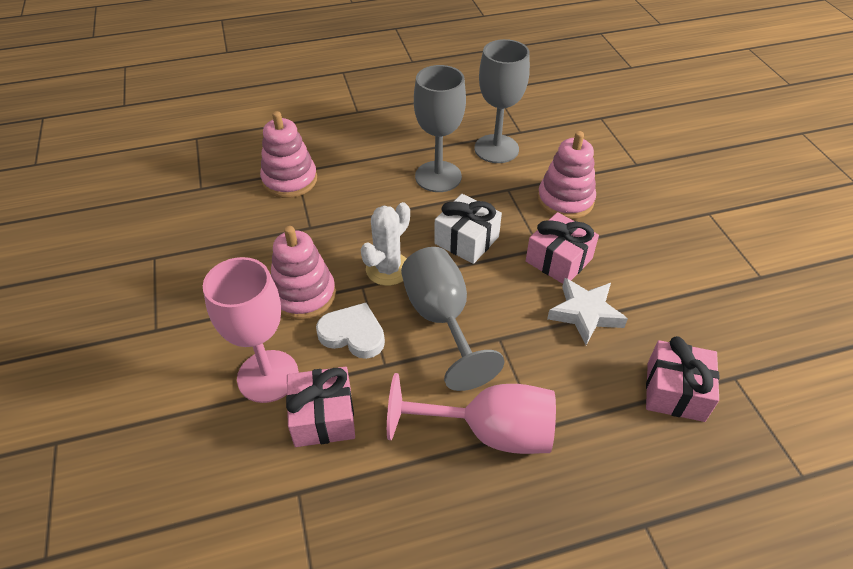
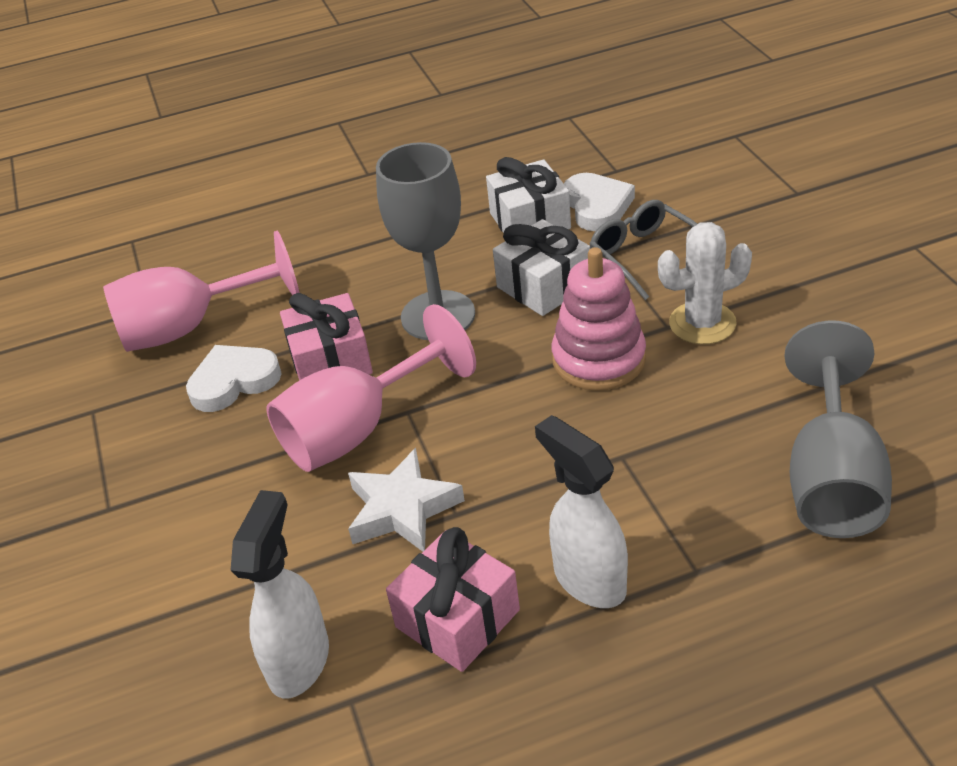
grey glasses: 0 -> 1
grey goblet: 3 -> 2
pink gift: 3 -> 2
pink stacking toy: 3 -> 1
white gift: 1 -> 2
white heart: 1 -> 2
white spray bottle: 0 -> 2

